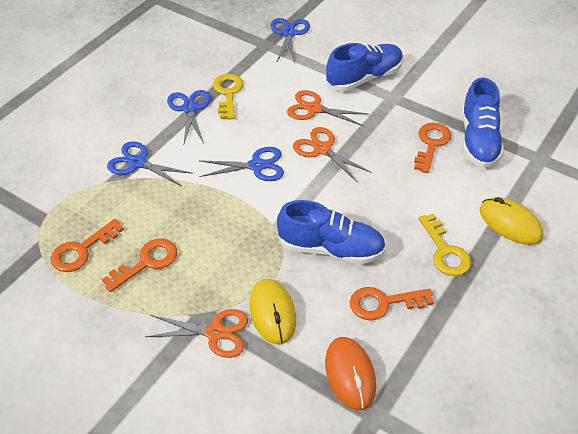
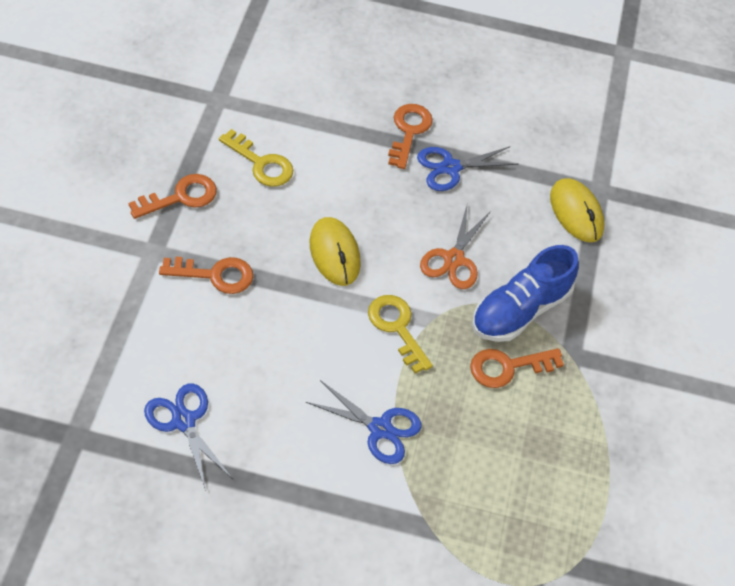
blue scissors: 4 -> 3
blue shoe: 3 -> 1
orange mouse: 1 -> 0
orange scissors: 3 -> 1

